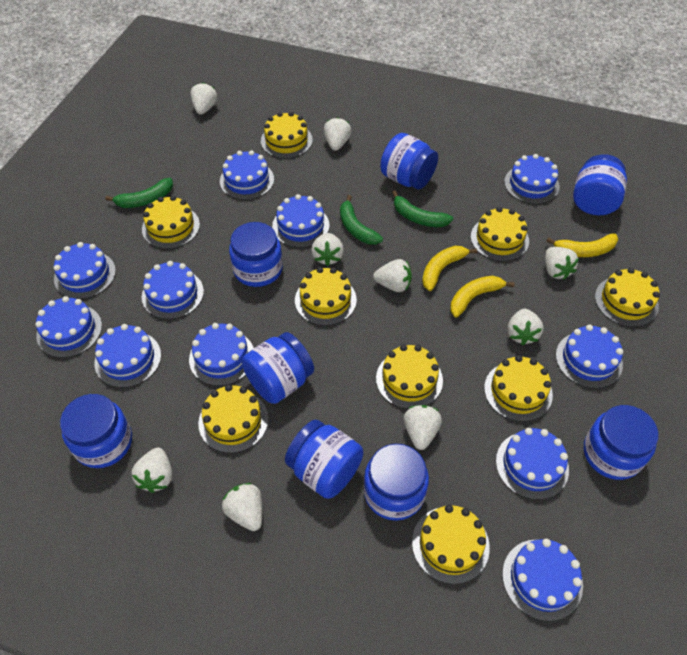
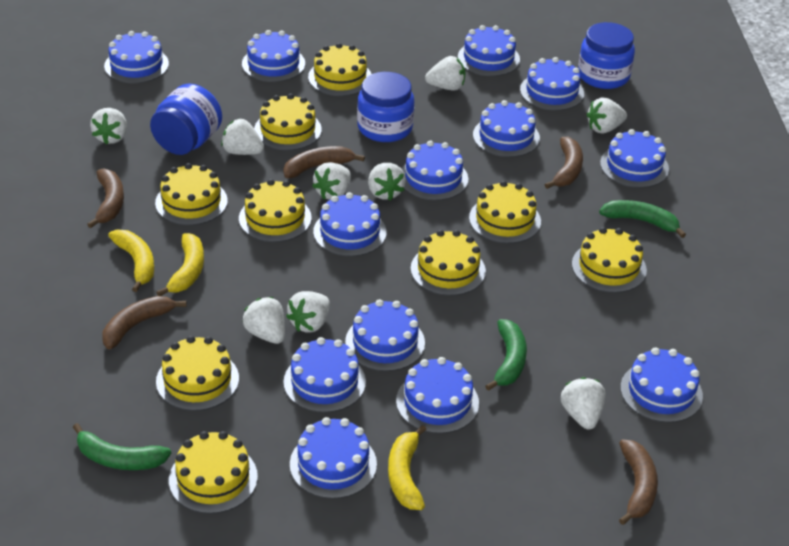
blue cake: 11 -> 13
blue jar: 8 -> 3
brown banana: 0 -> 5

